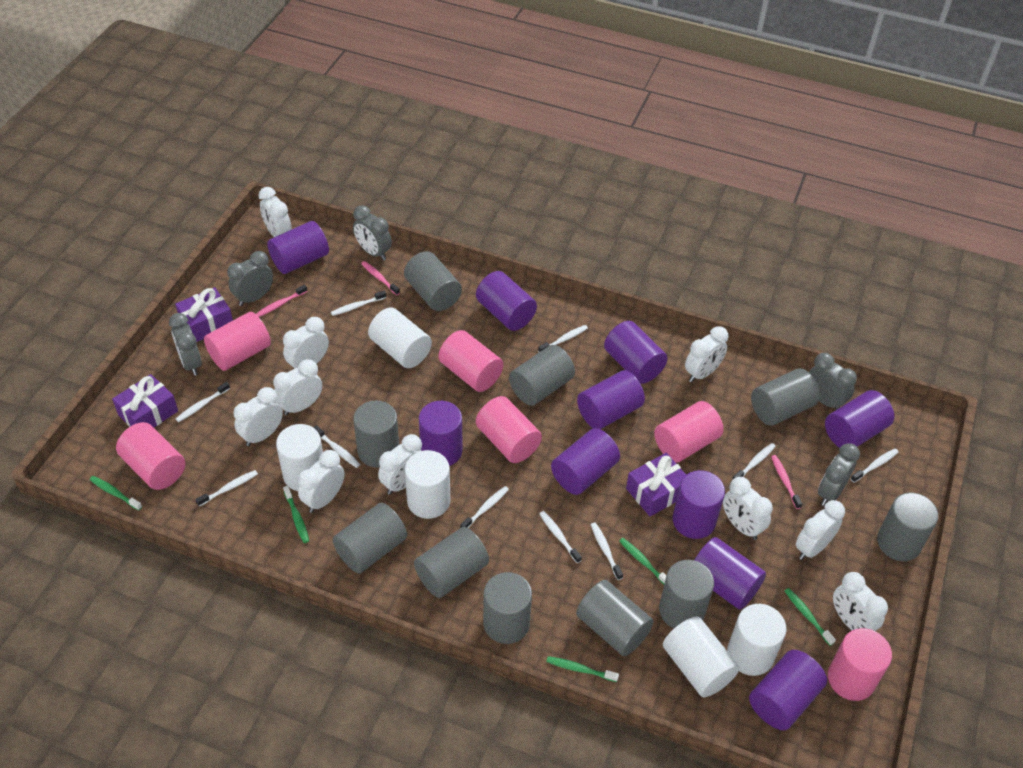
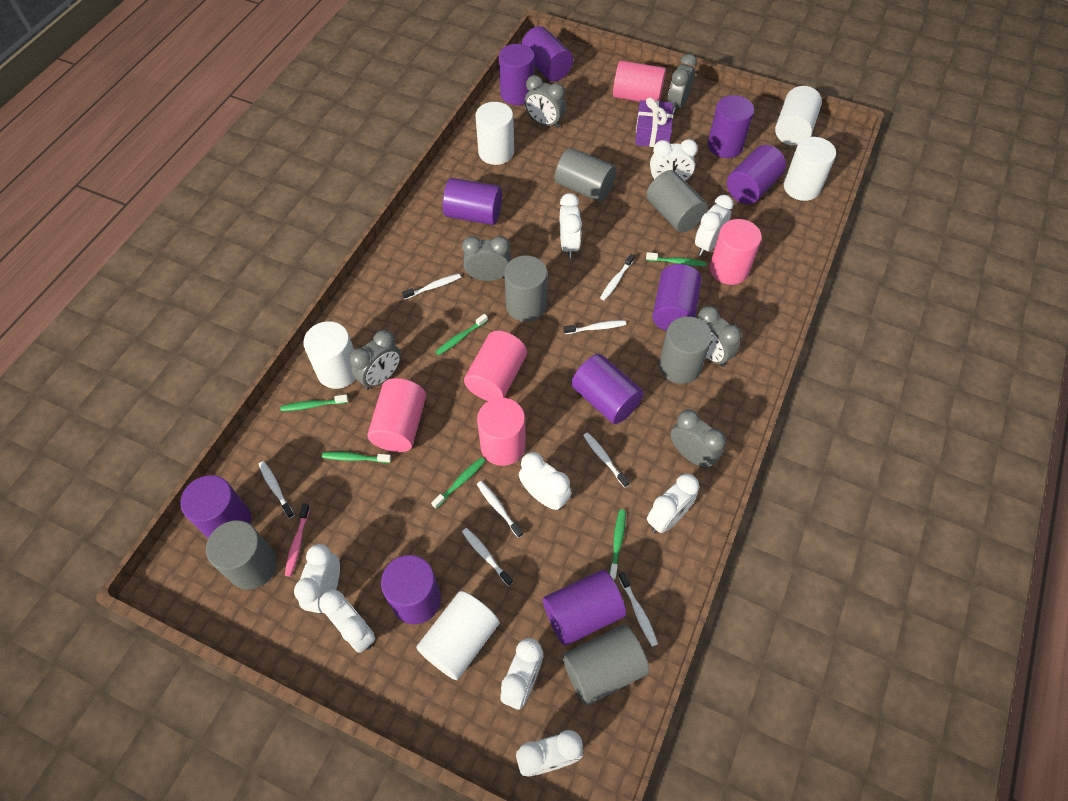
green toothbrush: 5 -> 6
grey clock: 5 -> 6
grey cylinder: 10 -> 6
pink cylinder: 6 -> 5
pink toothbrush: 3 -> 1
purple gift: 3 -> 1
white clock: 10 -> 9
white toothbrush: 10 -> 8

